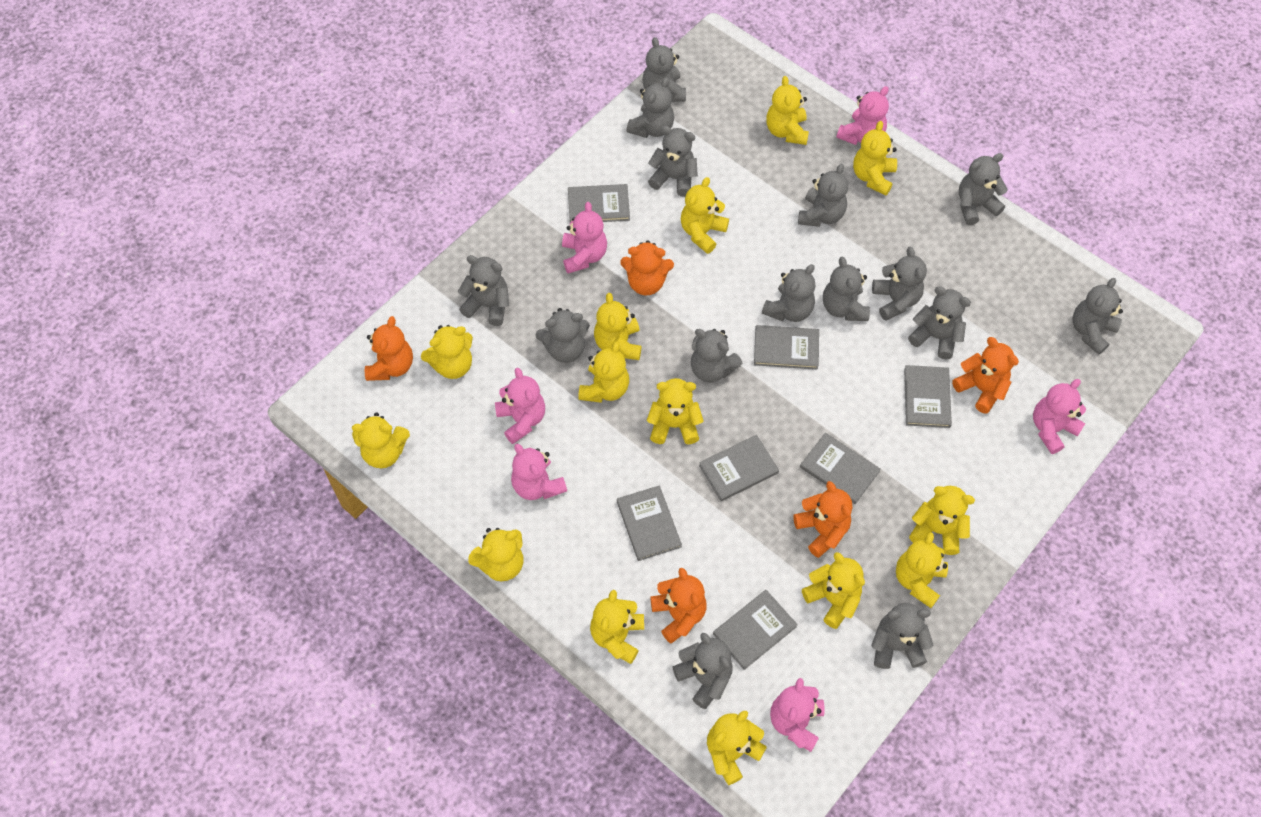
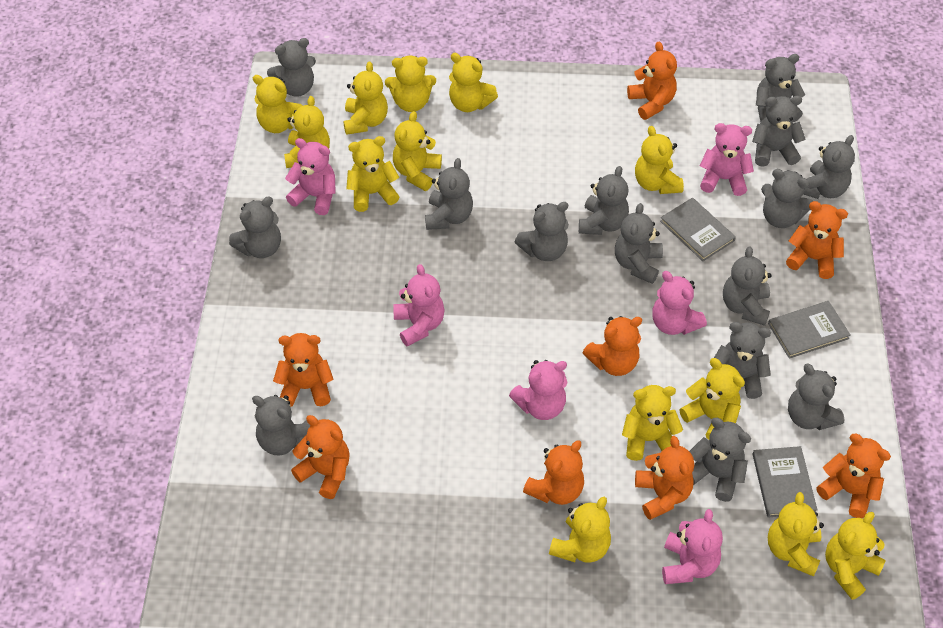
grey book: 7 -> 3
orange teddy bear: 5 -> 8
yellow teddy bear: 14 -> 13

